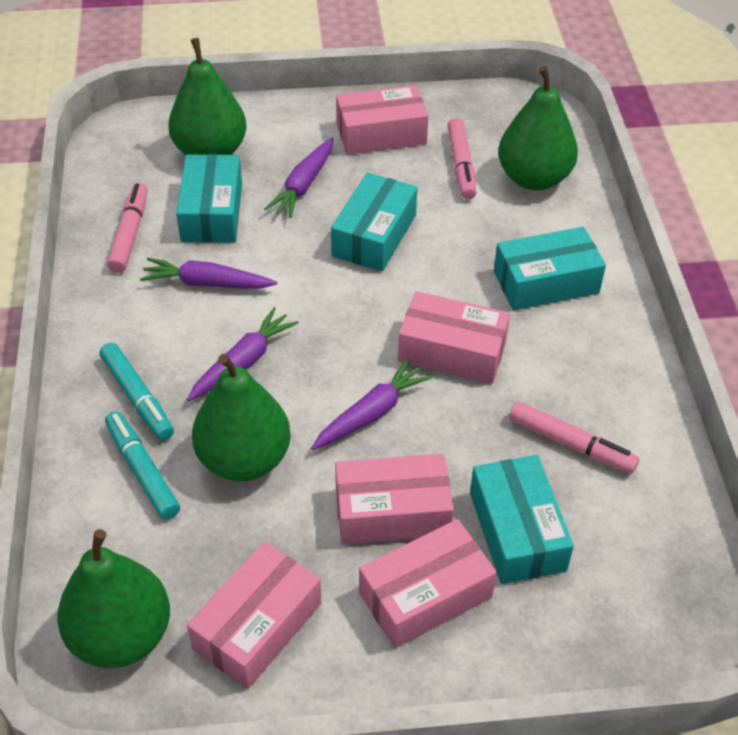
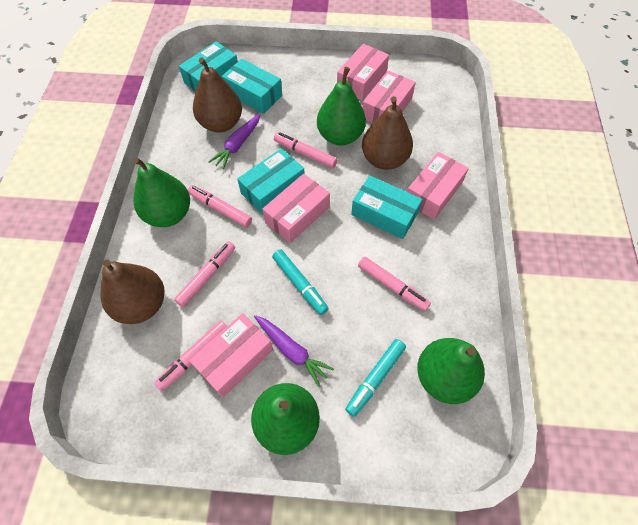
brown pear: 0 -> 3
pink marker: 3 -> 5
purple carrot: 4 -> 2

